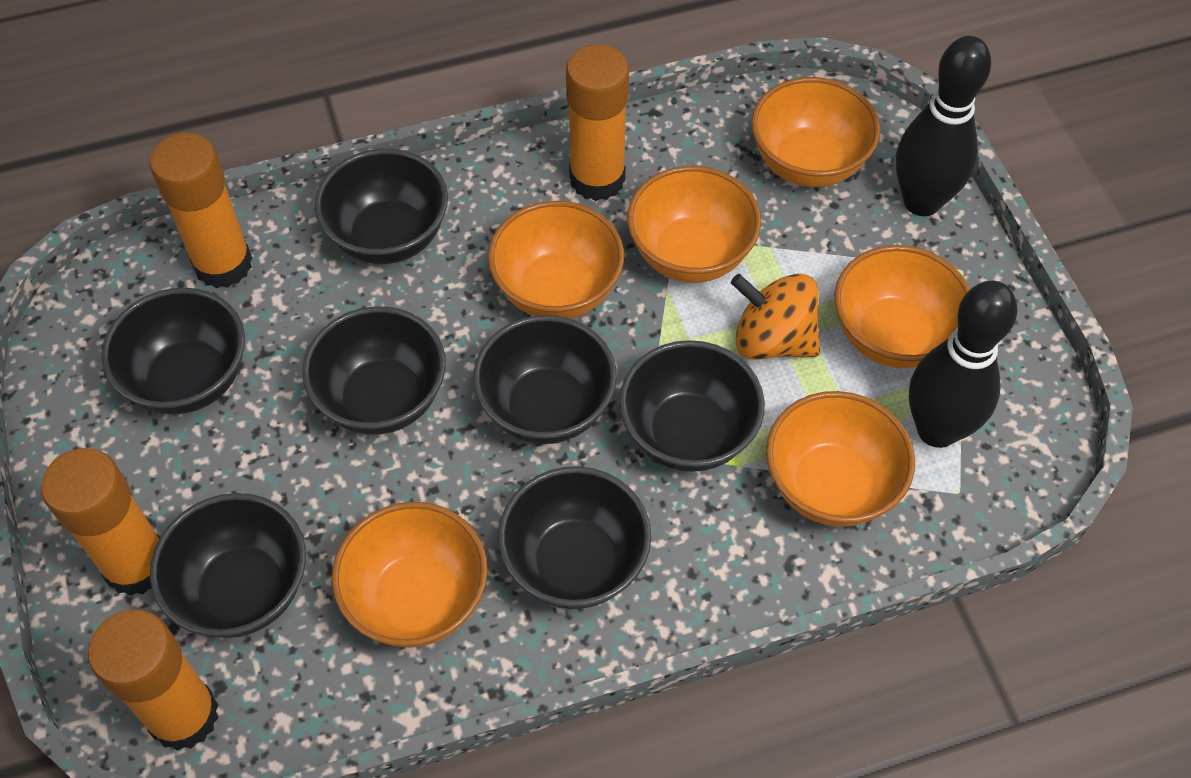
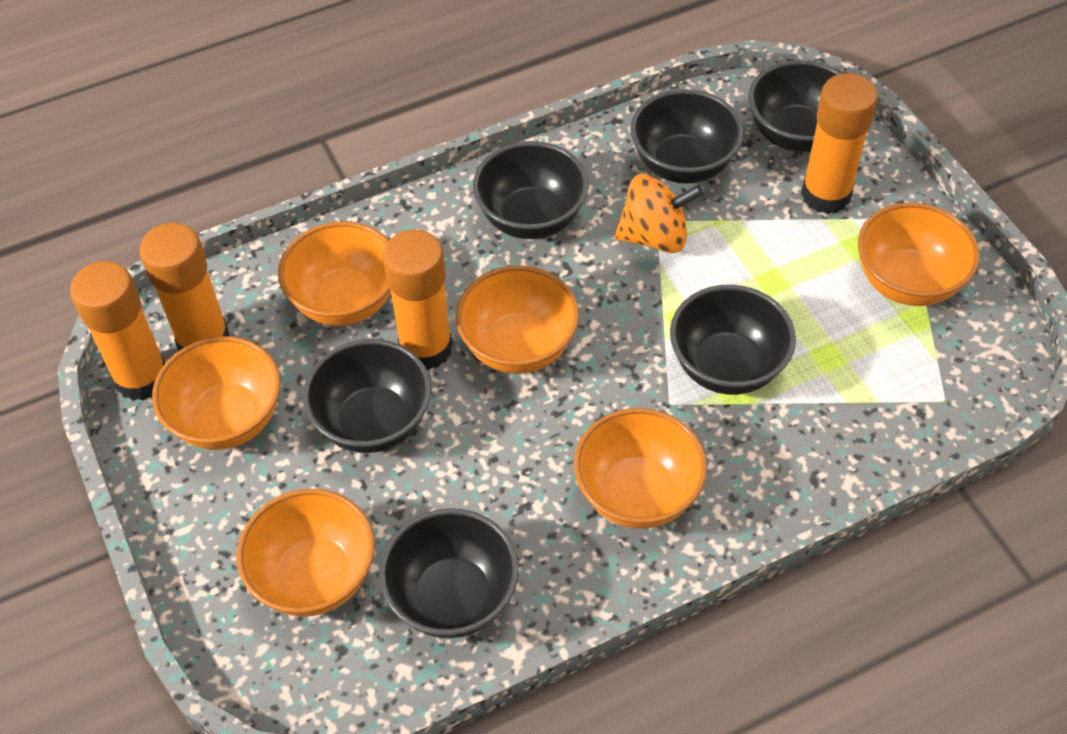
black bowl: 7 -> 6
black bowling pin: 2 -> 0

